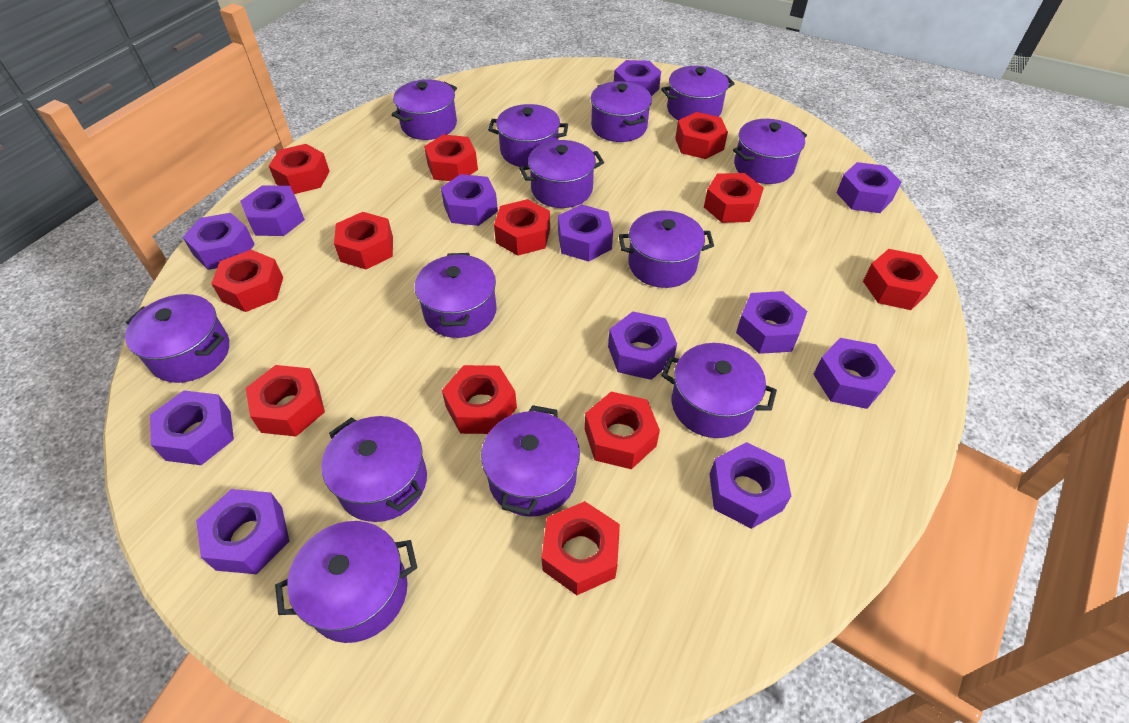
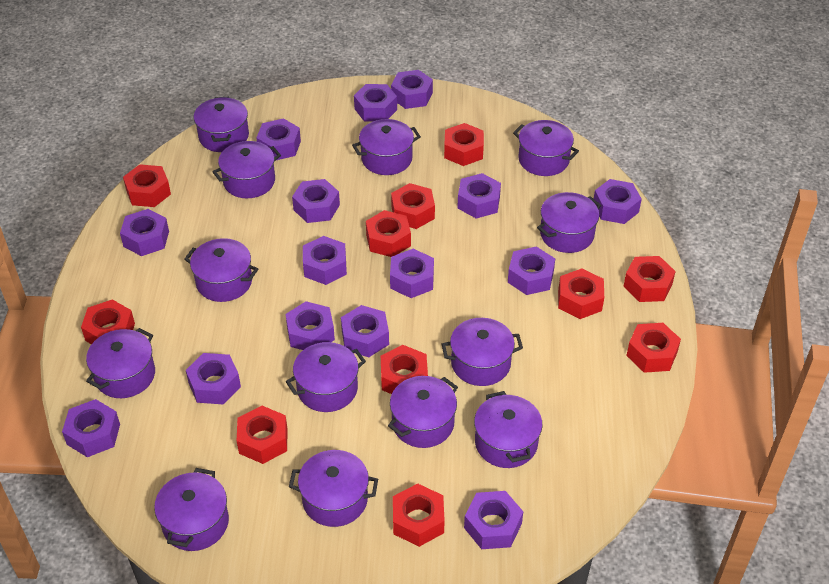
purple nut: 12 -> 15
red nut: 12 -> 11

